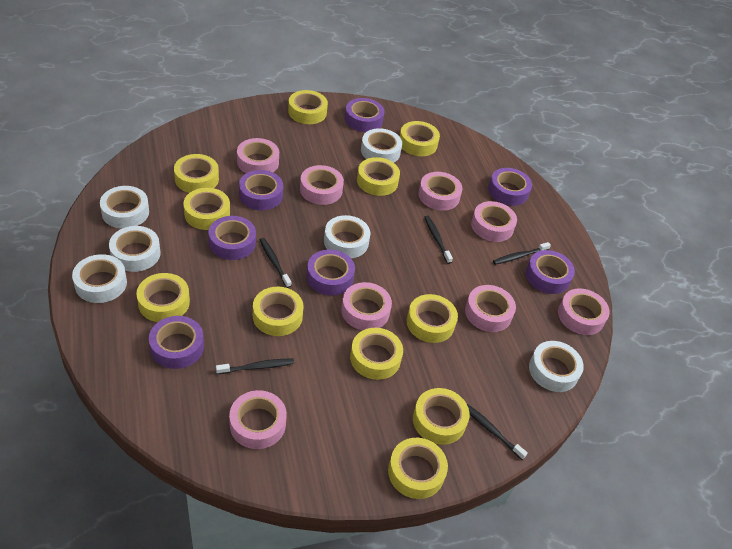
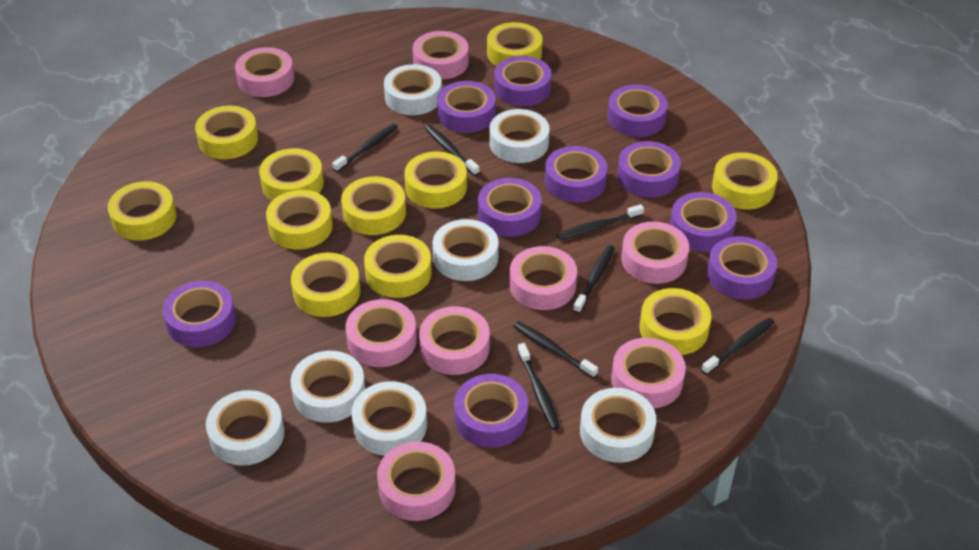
black toothbrush: 5 -> 7
purple tape: 7 -> 10
white tape: 6 -> 7

